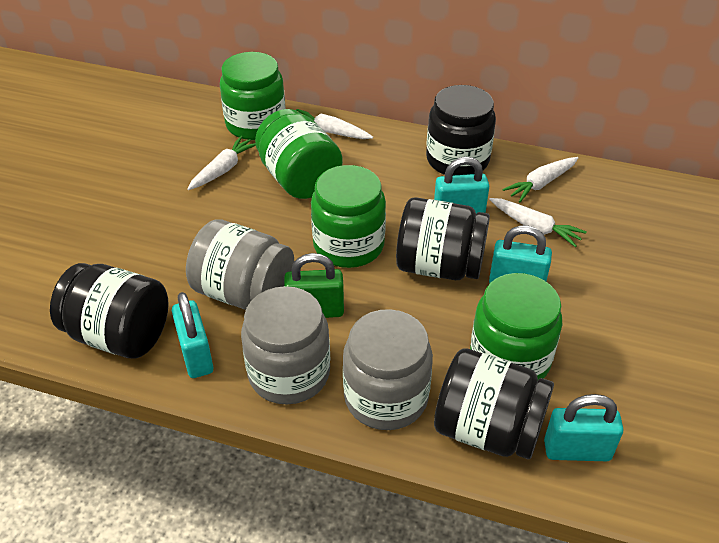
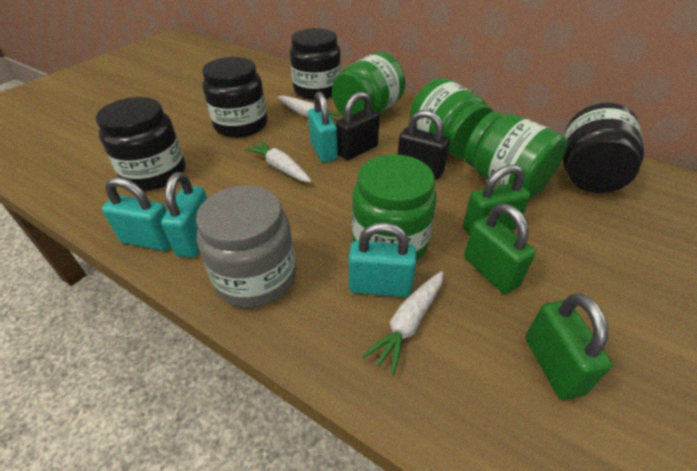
black padlock: 0 -> 2
green padlock: 1 -> 3
grey jar: 3 -> 1
white carrot: 4 -> 3

